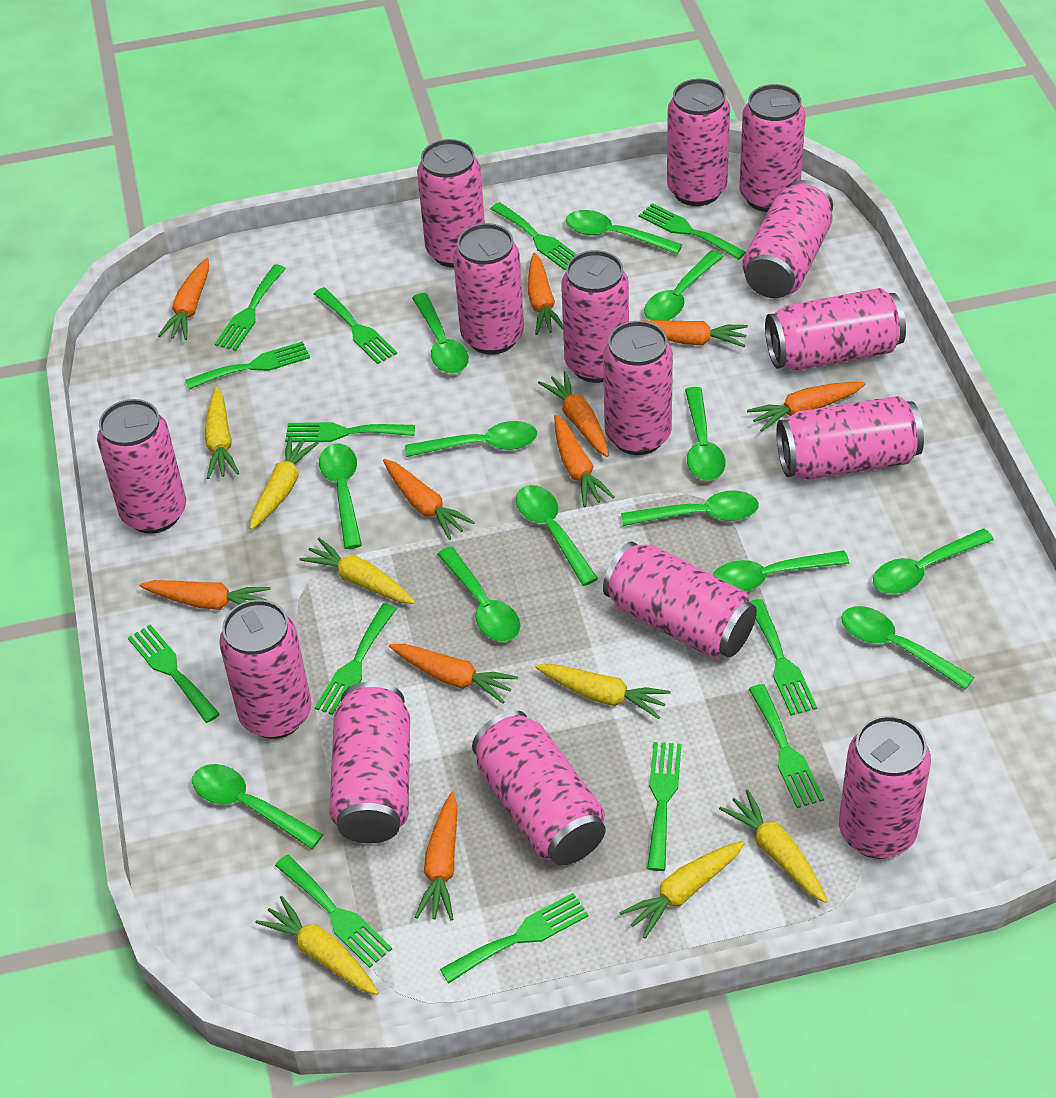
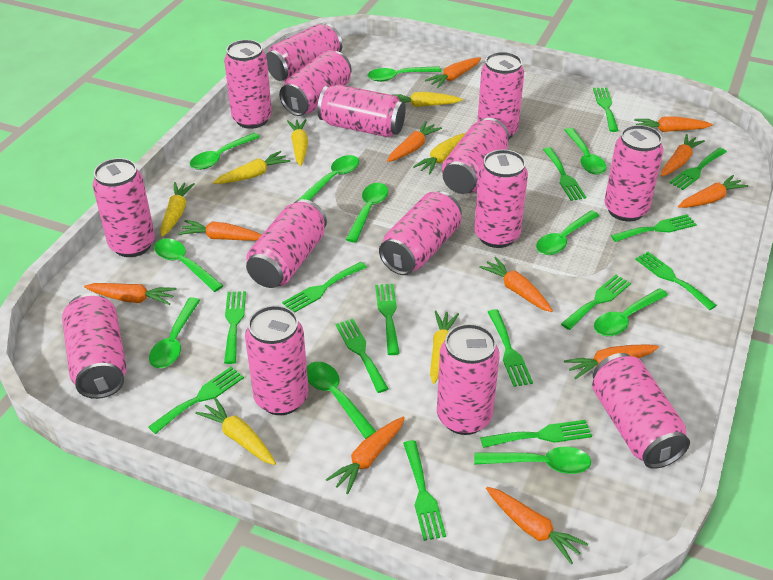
green fork: 13 -> 14
green spoon: 13 -> 11
orange carrot: 10 -> 11

